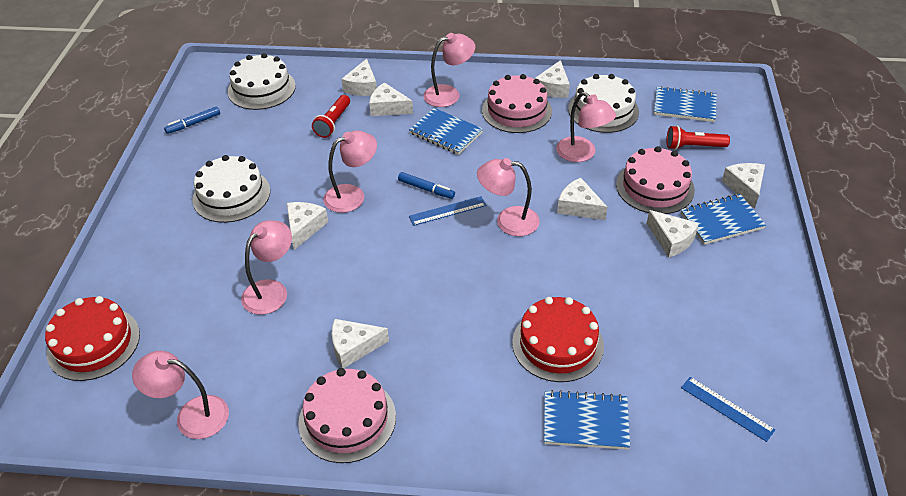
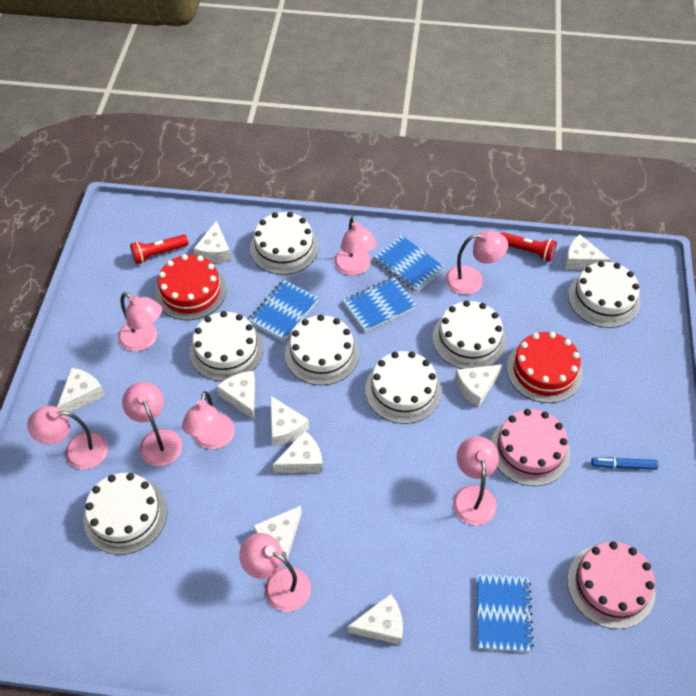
blue marker: 2 -> 1
blue ruler: 2 -> 0
pink cake: 3 -> 2
pink lamp: 6 -> 8
white cake: 3 -> 7
white cheese: 8 -> 9

